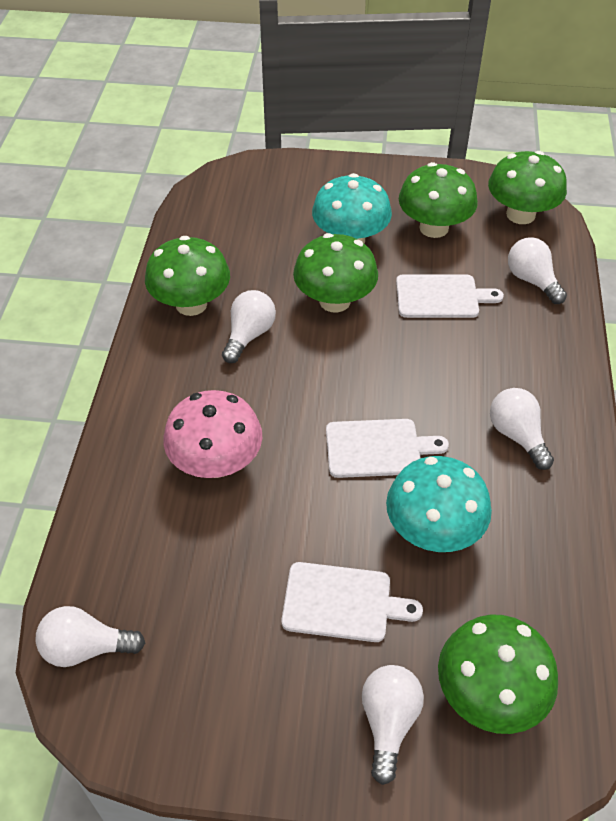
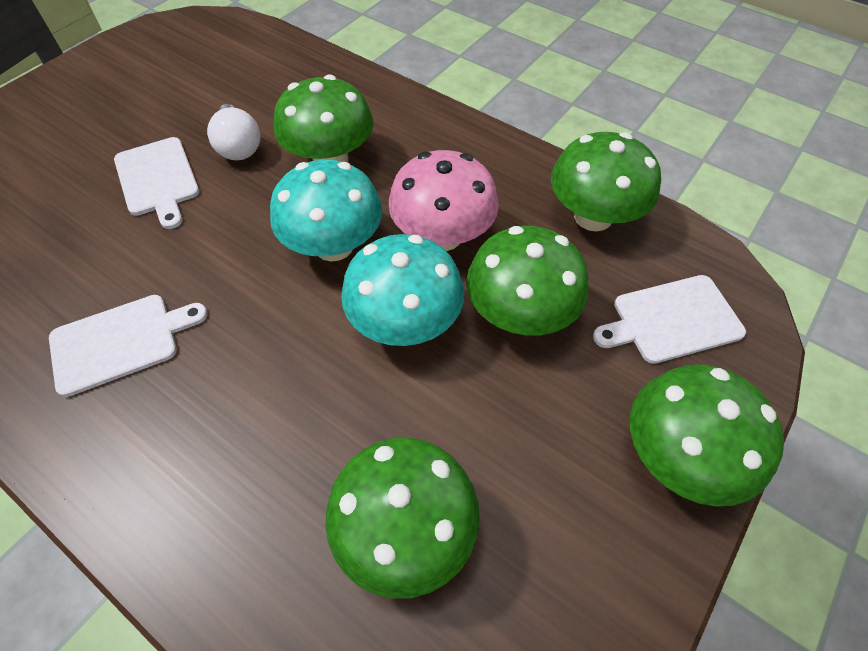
white light bulb: 5 -> 1

